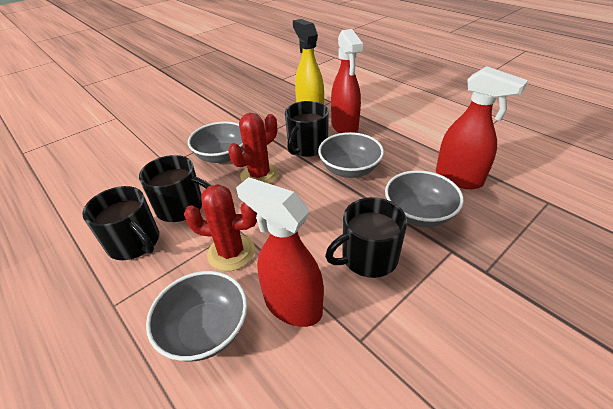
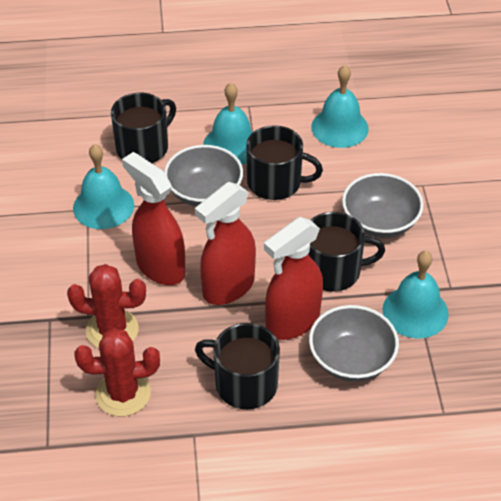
grey bowl: 4 -> 3
turquoise bell: 0 -> 4
yellow spray bottle: 1 -> 0

